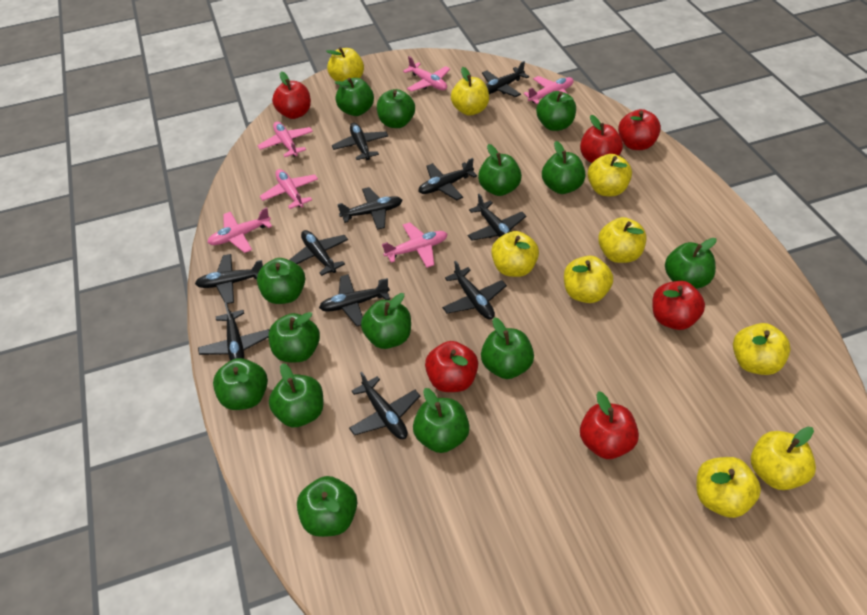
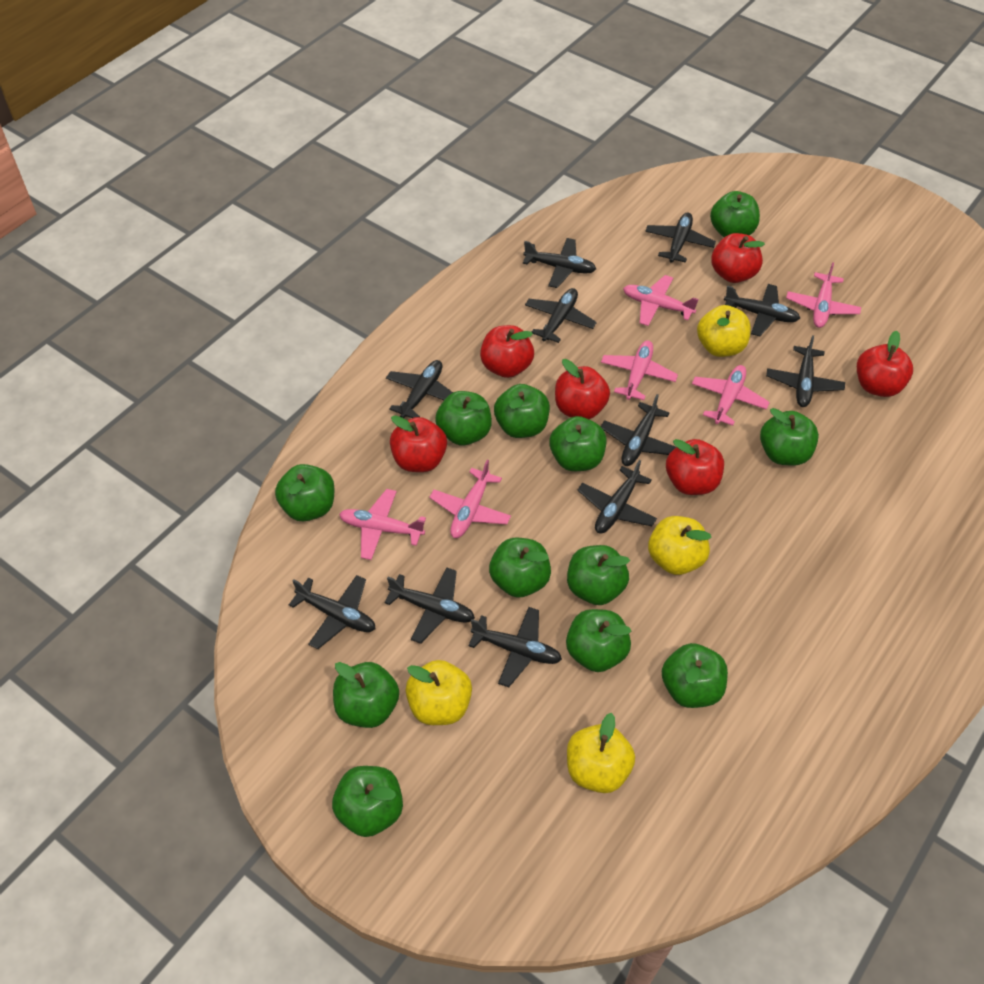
green apple: 14 -> 12
yellow apple: 9 -> 4

